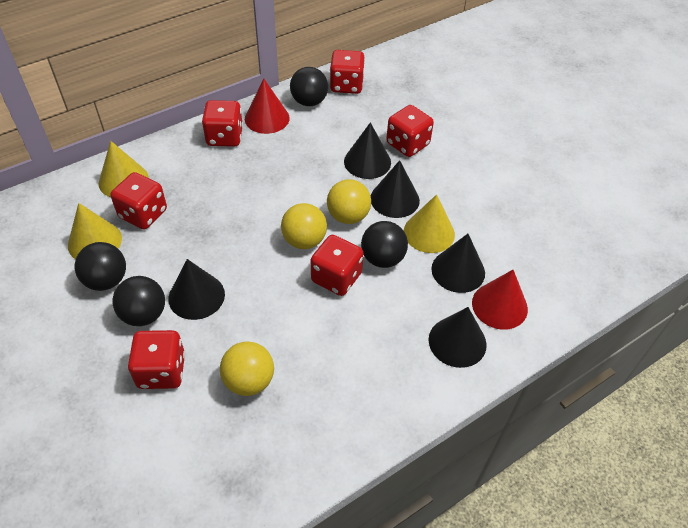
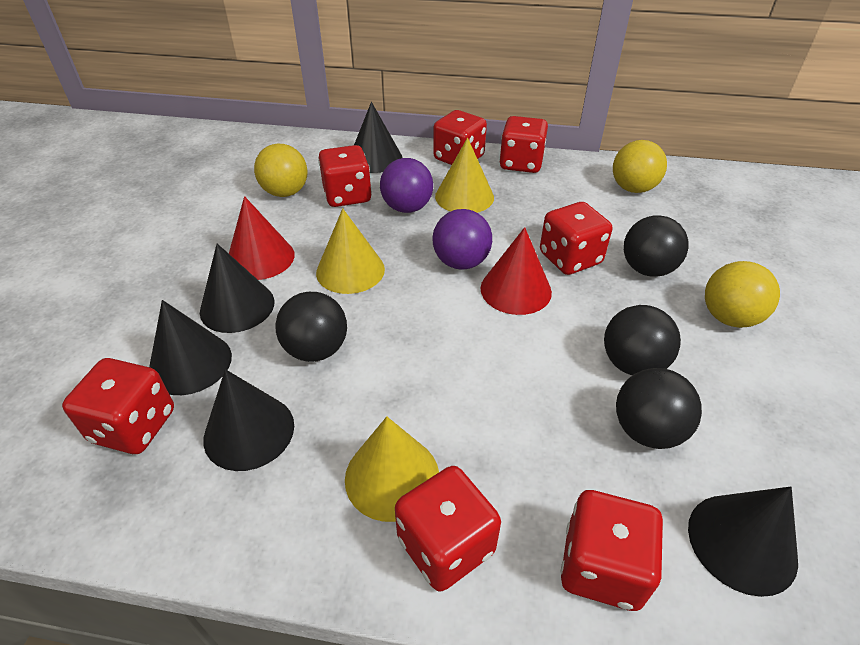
purple ball: 0 -> 2
red dice: 6 -> 7

